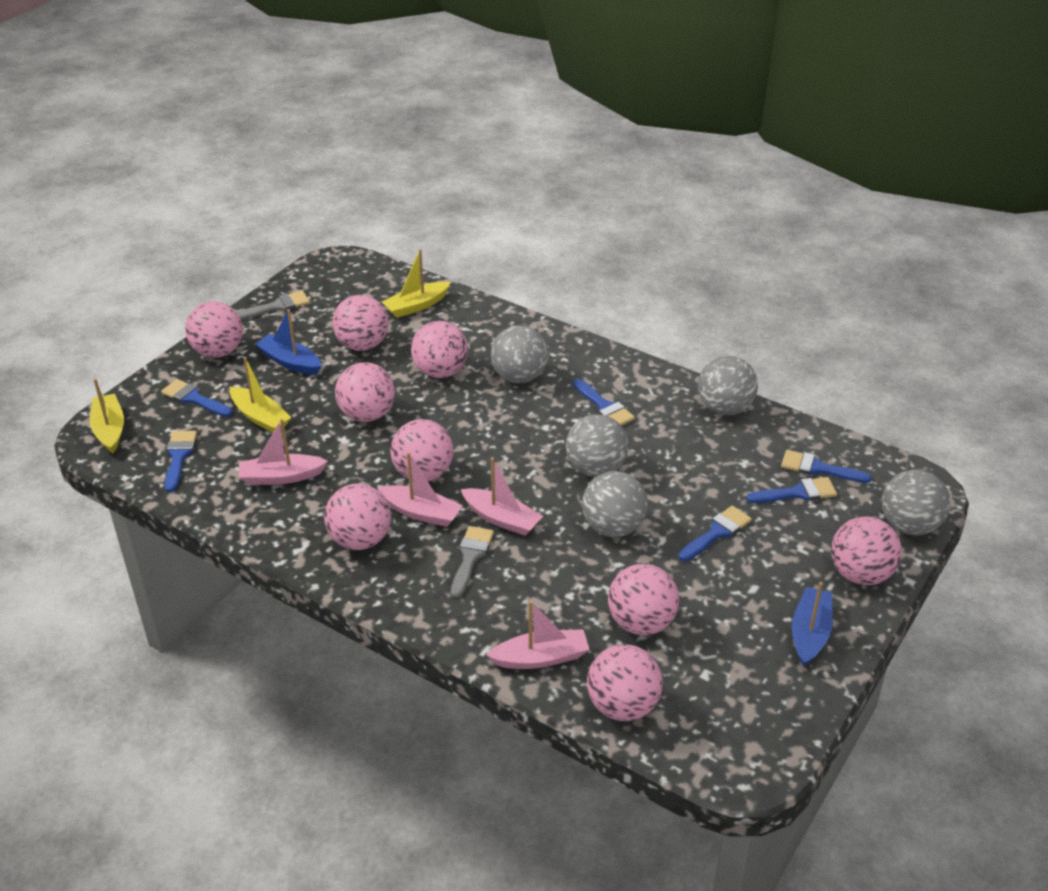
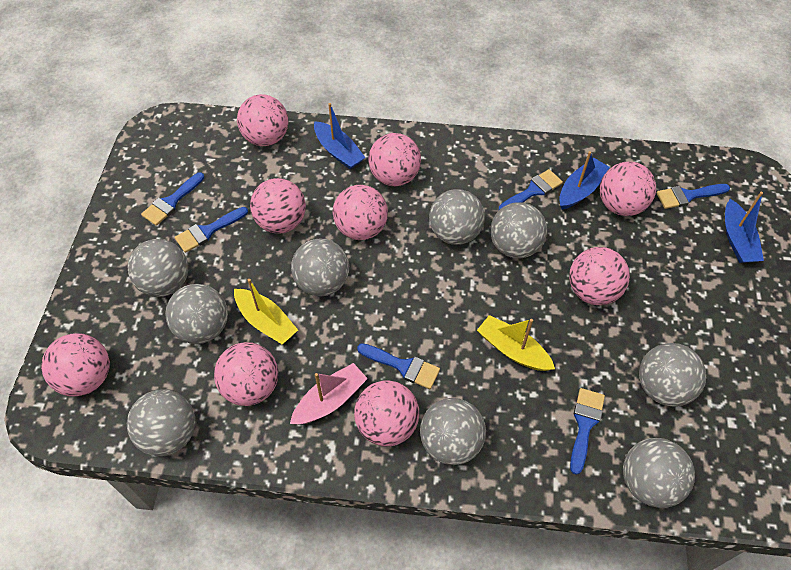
blue boat: 2 -> 3
grey ball: 5 -> 9
grey brush: 2 -> 0
pink boat: 4 -> 1
yellow boat: 3 -> 2

